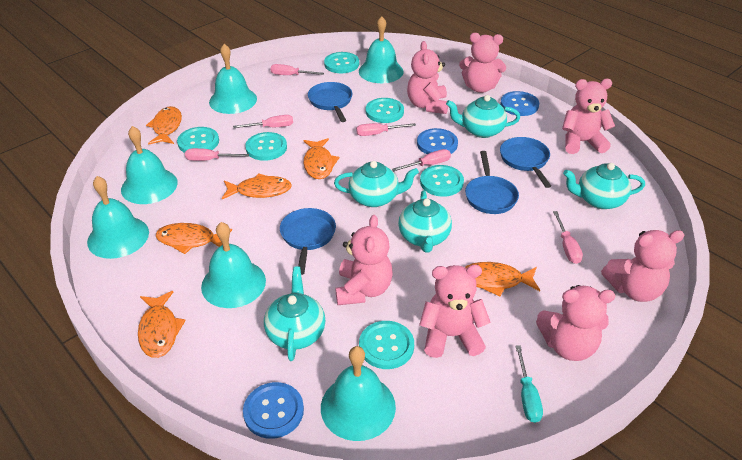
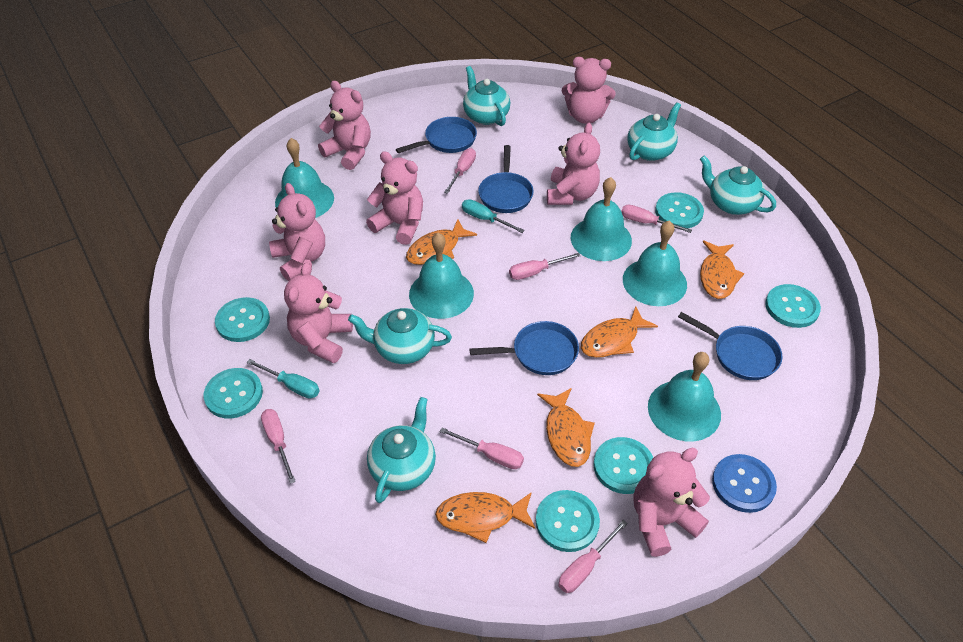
blue button: 3 -> 1
orange fish: 6 -> 5
turquoise bell: 6 -> 5
turquoise screwdriver: 1 -> 2

